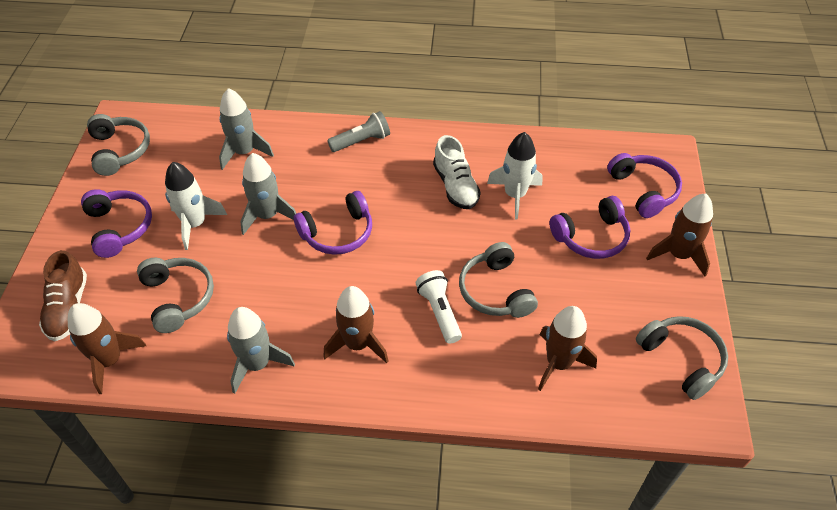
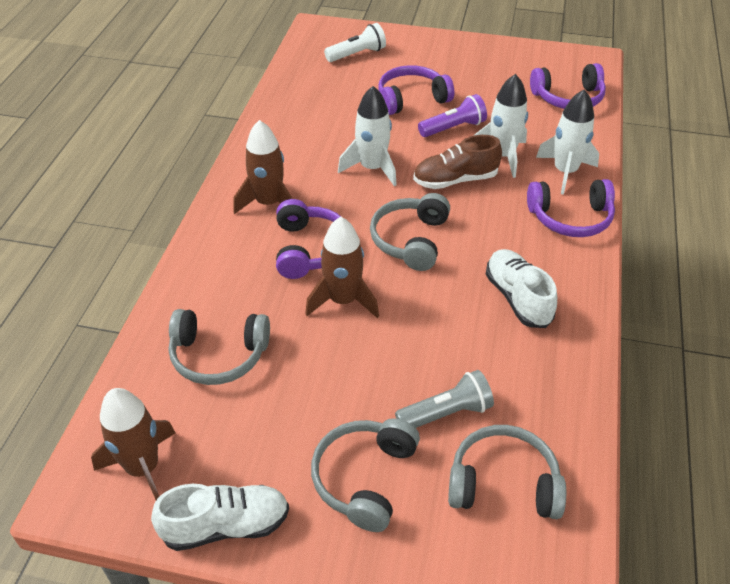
brown rocket: 4 -> 3
grey rocket: 3 -> 0
purple flashlight: 0 -> 1
white rocket: 2 -> 3
white shoe: 1 -> 2

